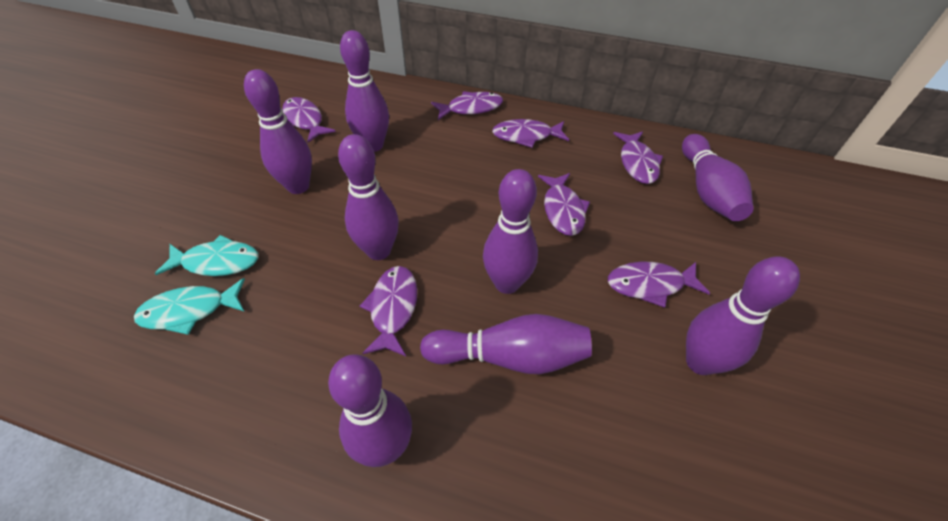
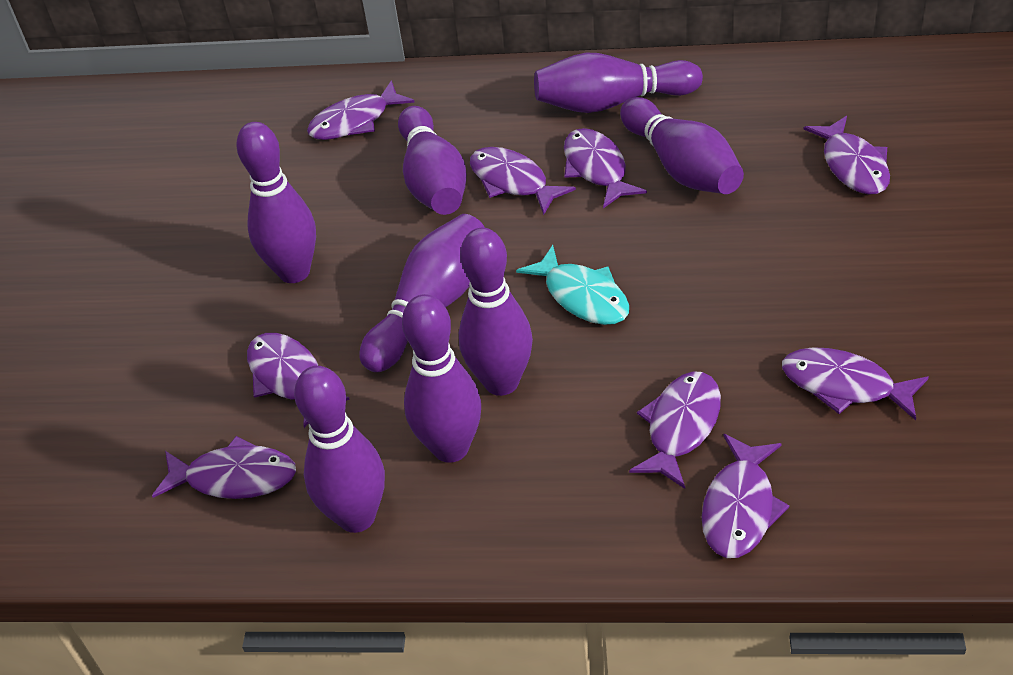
purple fish: 7 -> 9
turquoise fish: 2 -> 1

